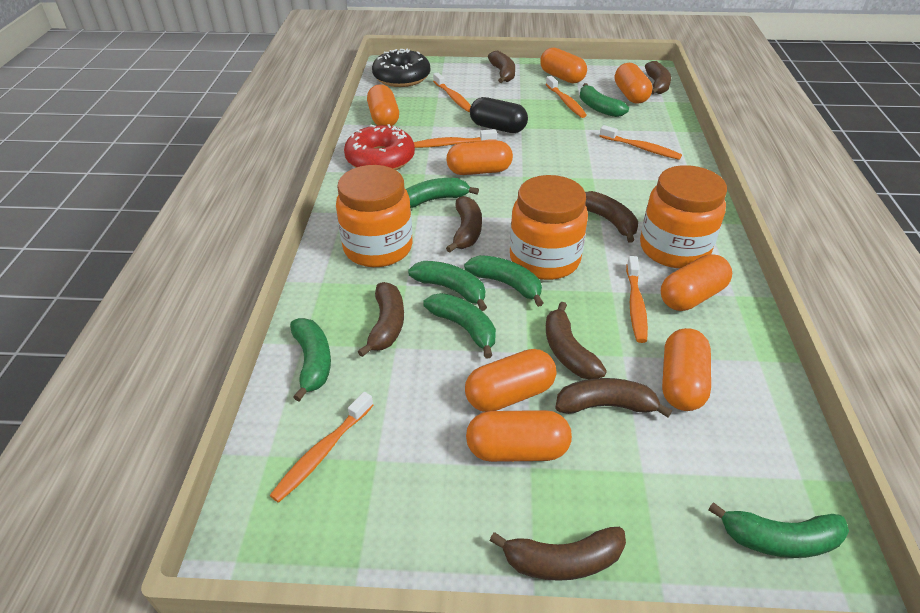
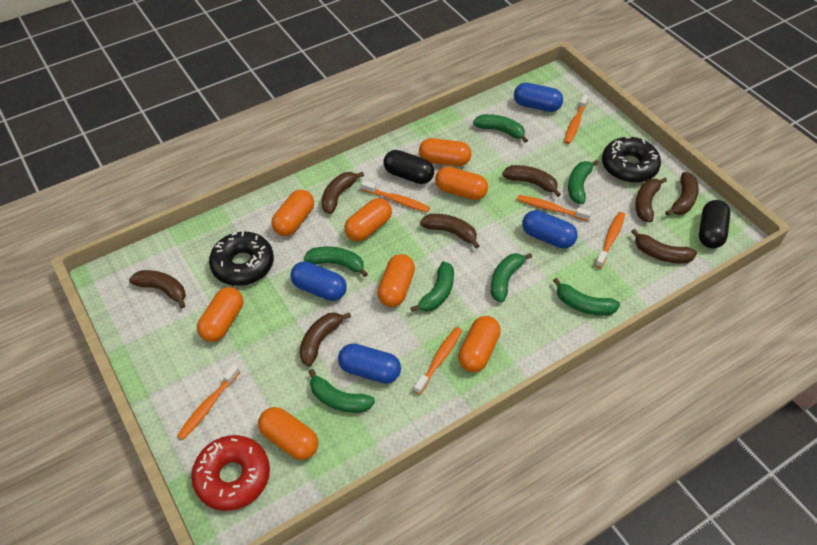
black capsule: 1 -> 2
black donut: 1 -> 2
blue capsule: 0 -> 4
orange jar: 3 -> 0

